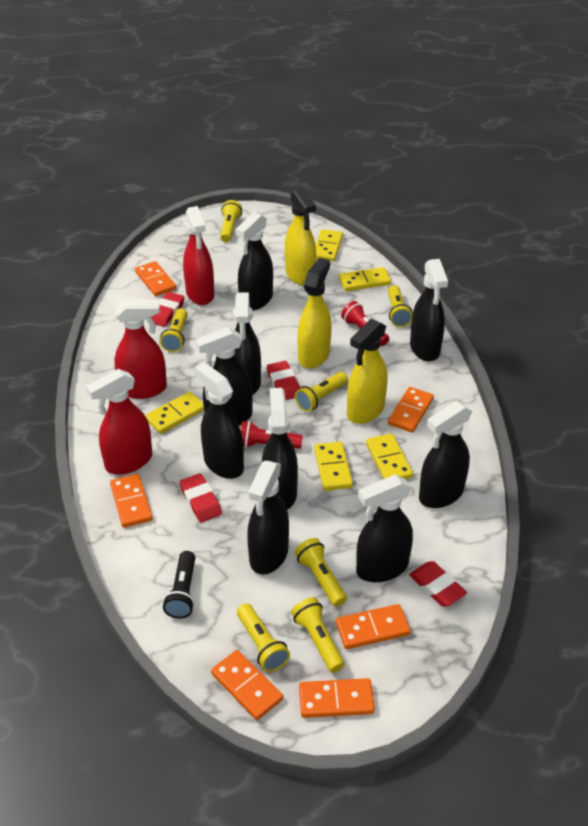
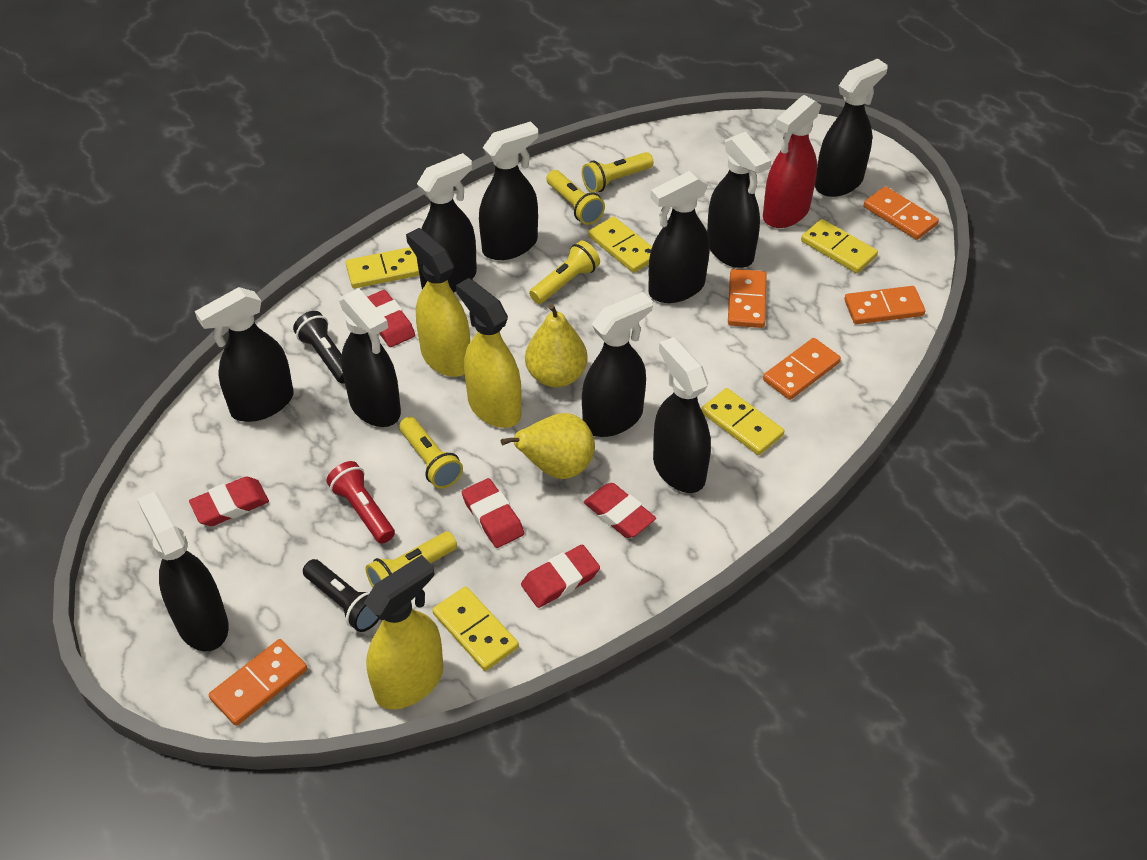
black flashlight: 1 -> 2
black spray bottle: 9 -> 10
orange domino: 6 -> 5
red eraser: 4 -> 5
red flashlight: 2 -> 1
red spray bottle: 3 -> 1
yellow flashlight: 7 -> 5
yellow pear: 0 -> 2

